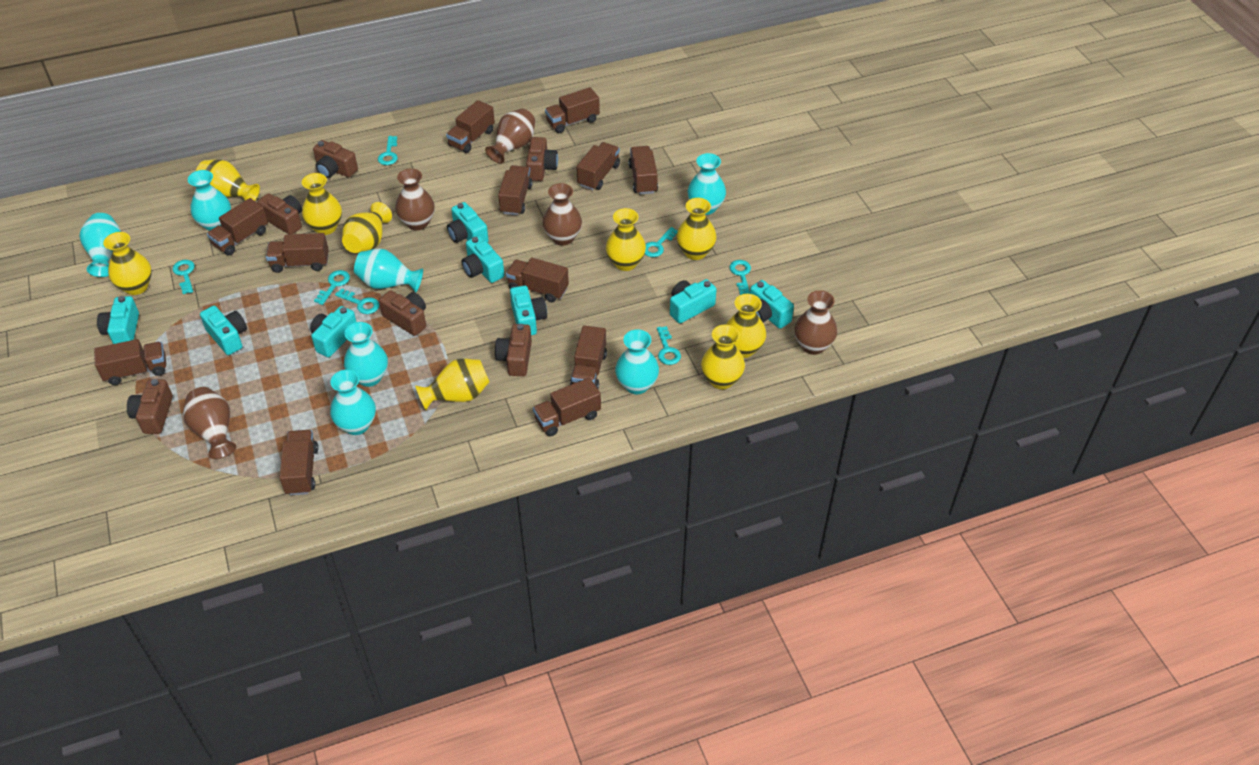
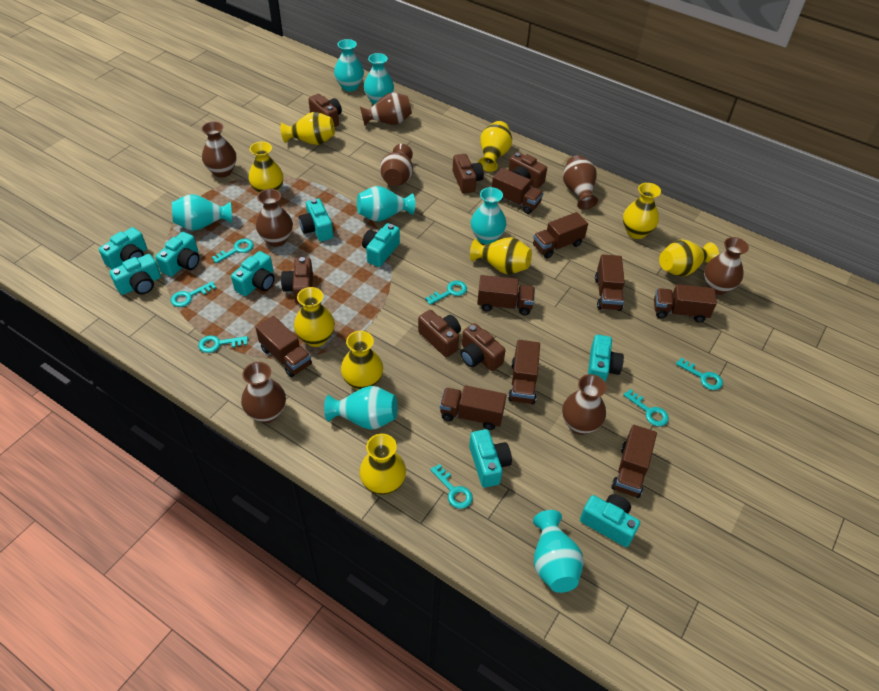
brown truck: 12 -> 9
brown vase: 5 -> 8
turquoise camera: 8 -> 9

